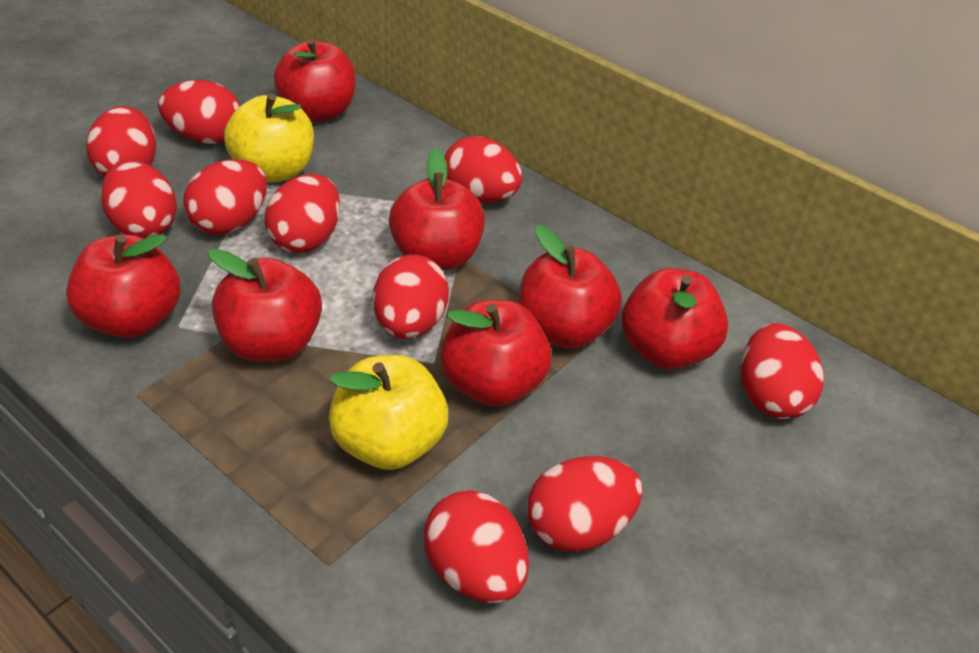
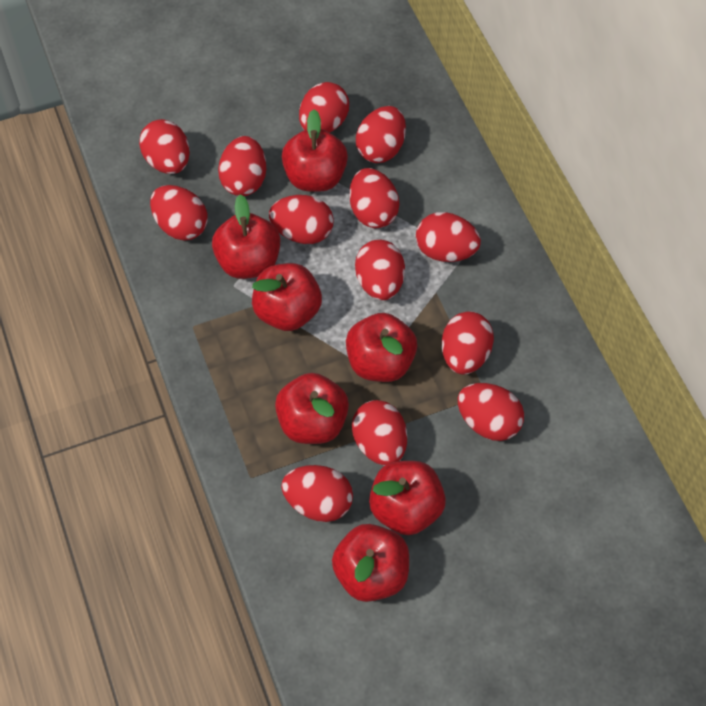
red egg: 10 -> 13
yellow apple: 2 -> 0

